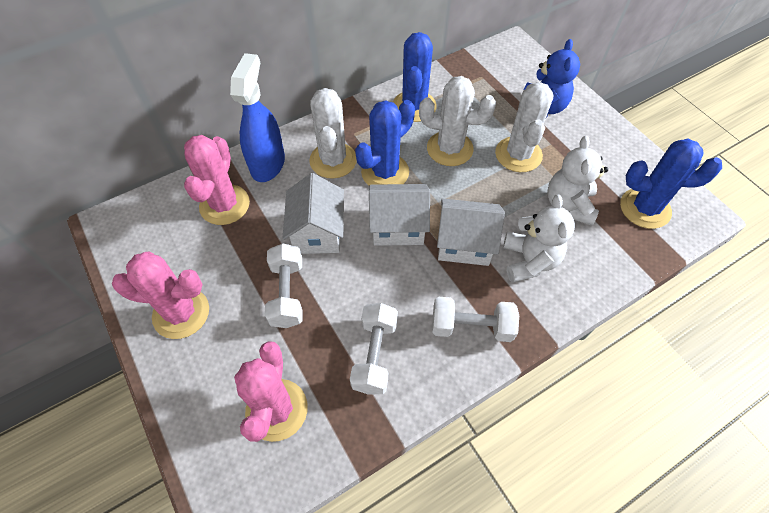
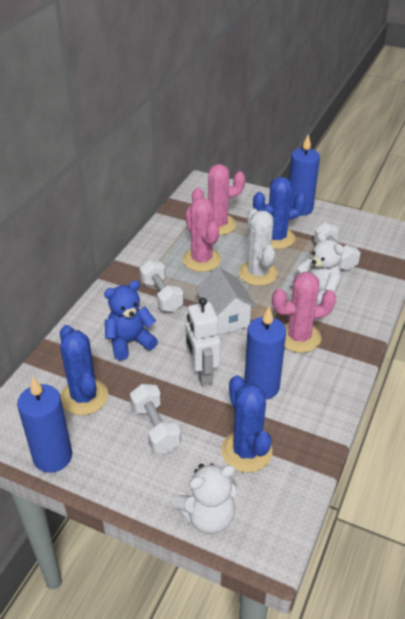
blue candle: 0 -> 3
blue spray bottle: 1 -> 0
white cactus: 3 -> 1
white house: 3 -> 1
white robot: 0 -> 1

